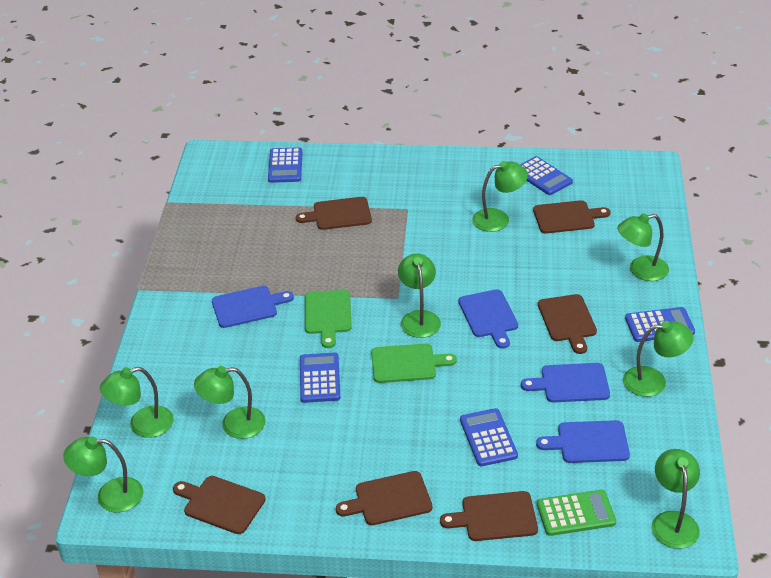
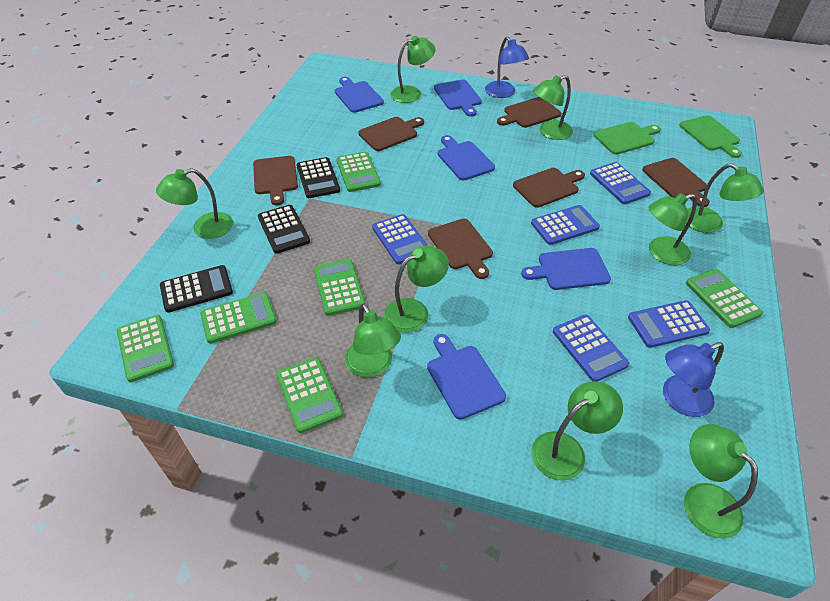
black calculator: 0 -> 3
blue cutting board: 4 -> 5
blue lamp: 0 -> 2
green calculator: 1 -> 6
green lamp: 8 -> 9

